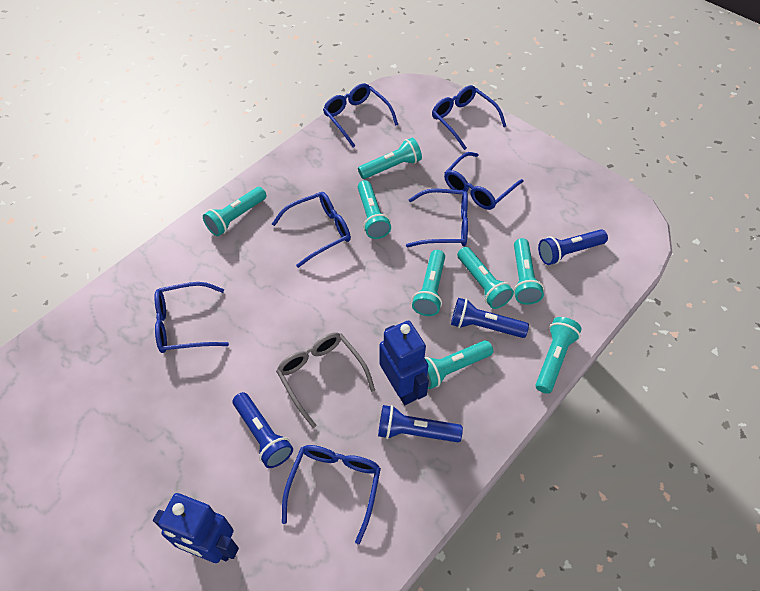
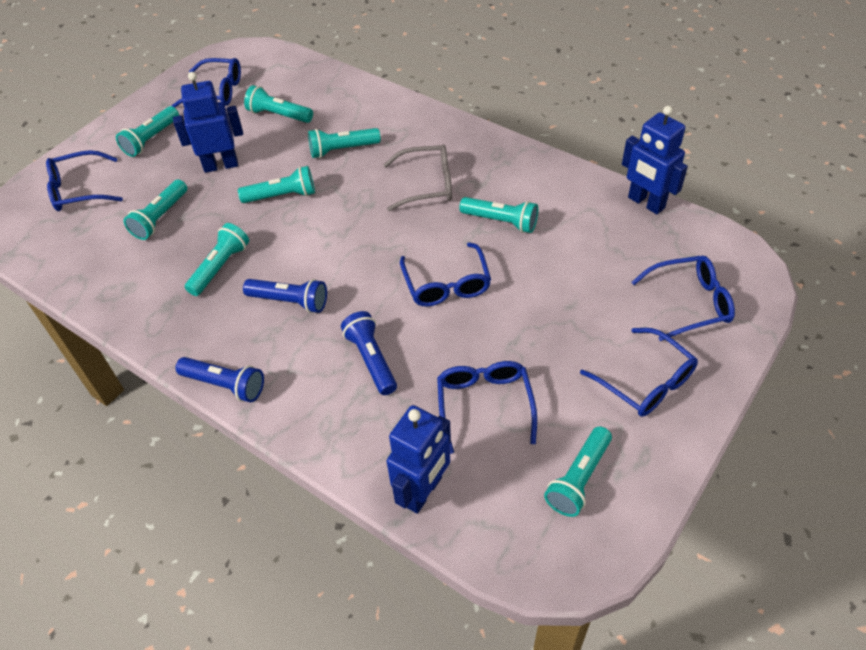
blue flashlight: 4 -> 3
blue glasses: 7 -> 6
blue robot: 2 -> 3

